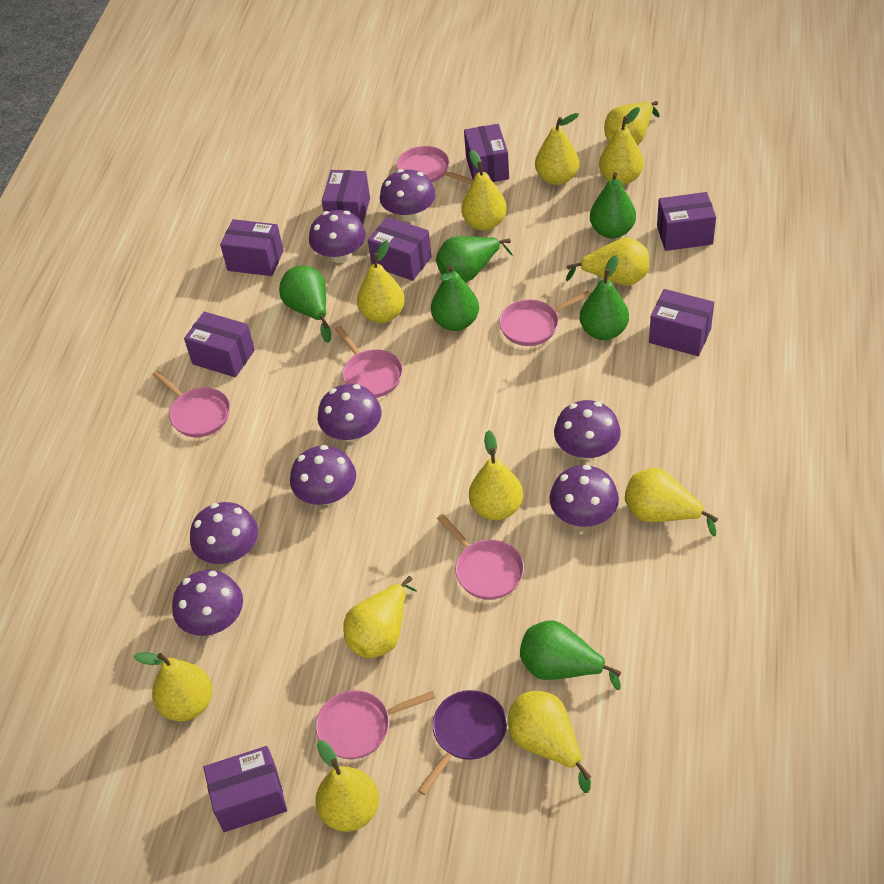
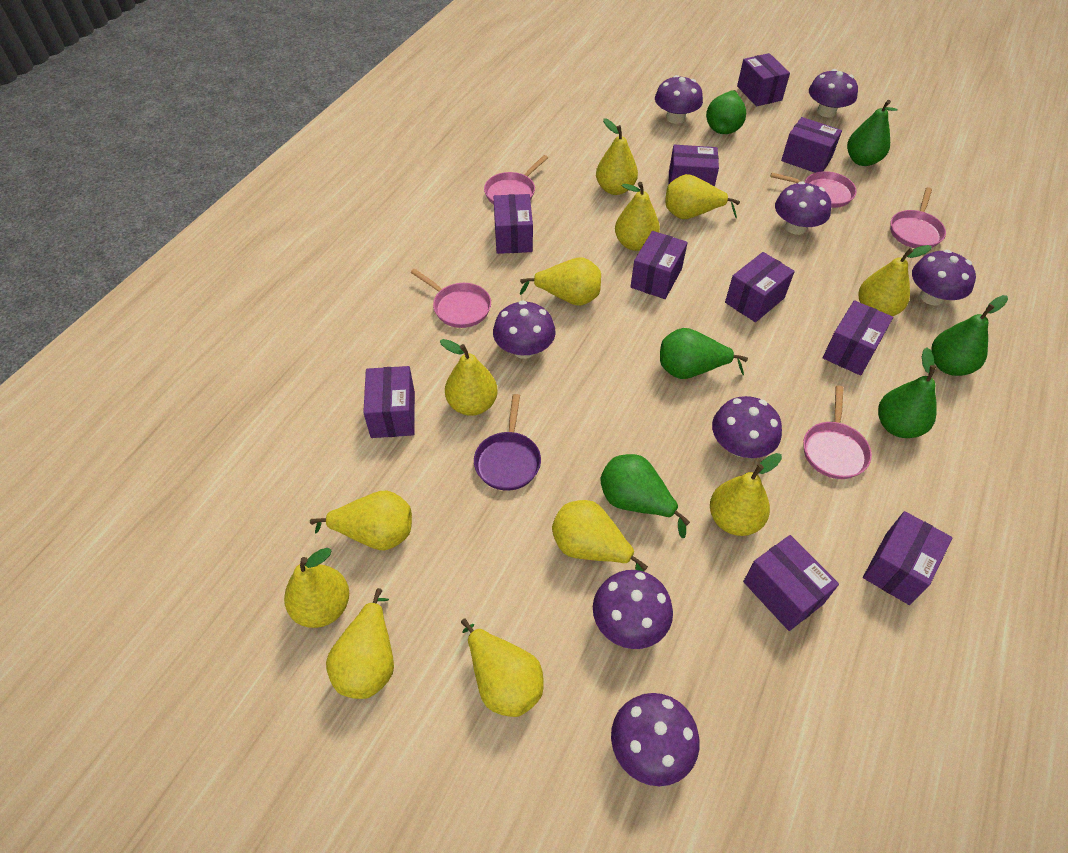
pink pan: 6 -> 5
purple box: 8 -> 10

